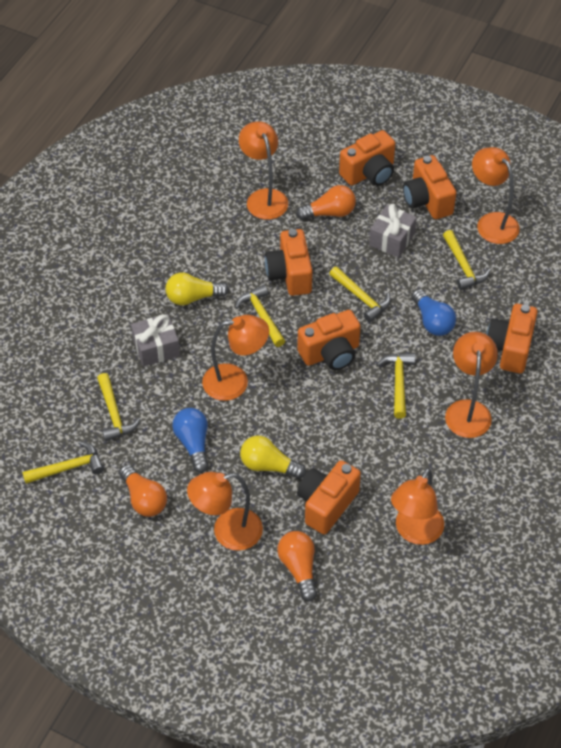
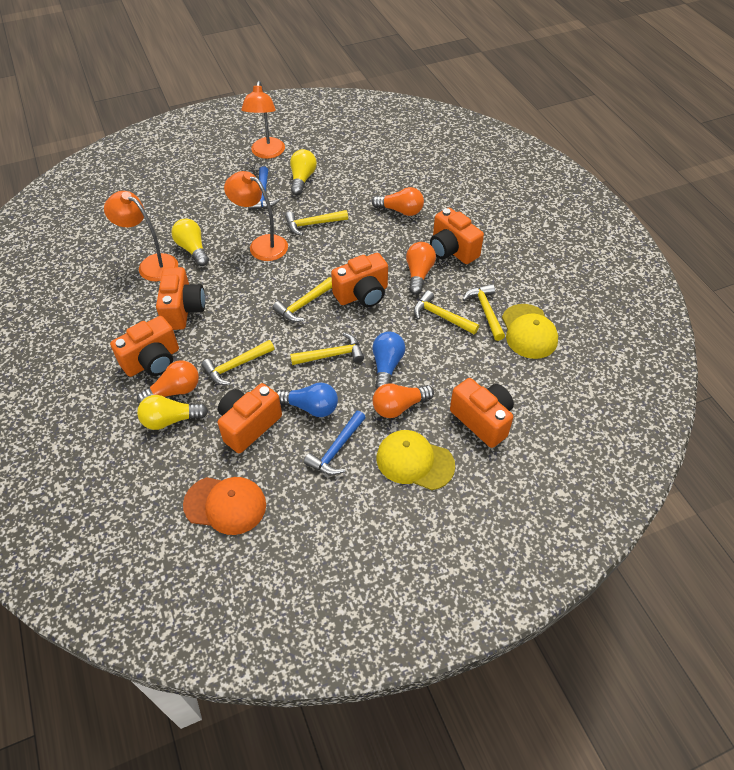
blue hammer: 0 -> 2
grey gift: 2 -> 0
orange cap: 0 -> 1
orange lamp: 6 -> 3
orange light bulb: 3 -> 4
yellow cap: 0 -> 2
yellow light bulb: 2 -> 3

